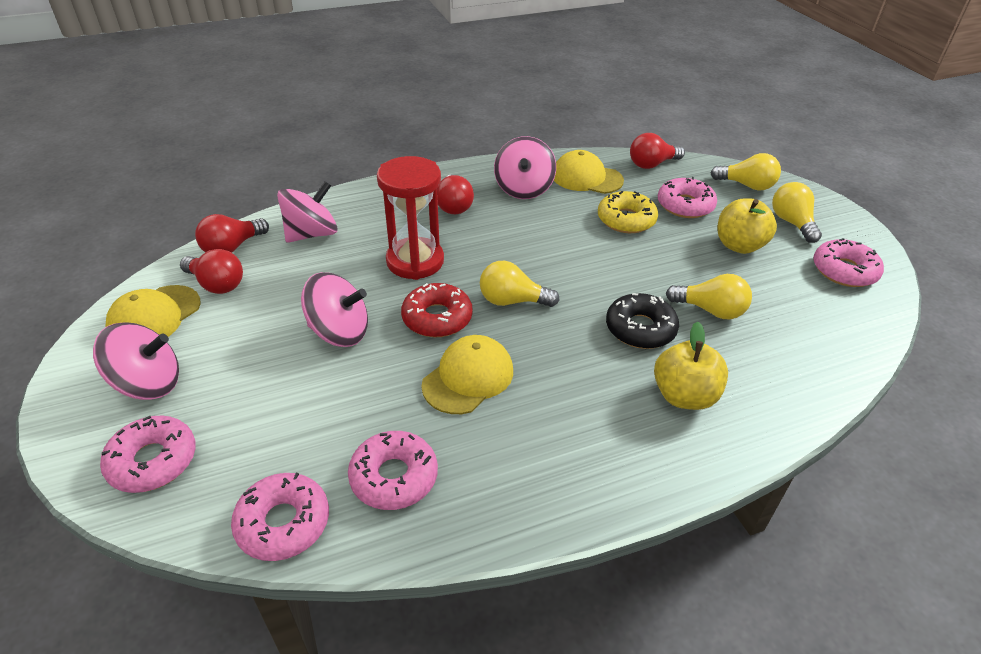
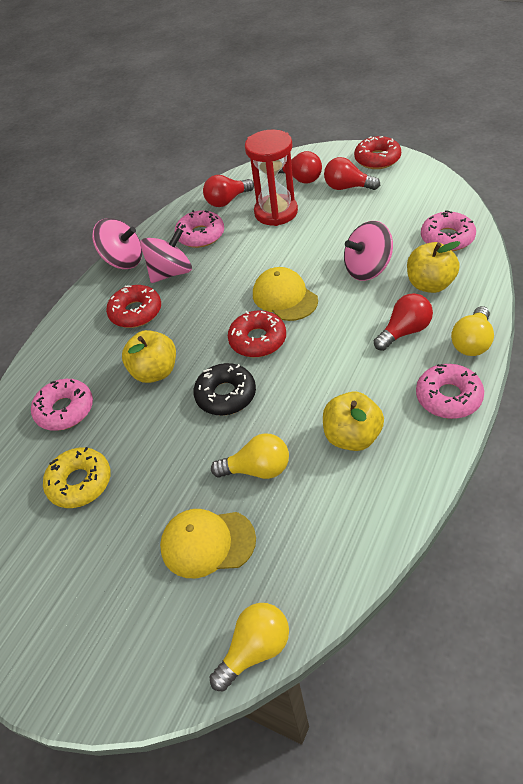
pink donut: 5 -> 4
pink spinning top: 4 -> 3
red donut: 1 -> 3
yellow apple: 2 -> 3
yellow cap: 3 -> 2
yellow light bulb: 4 -> 3

